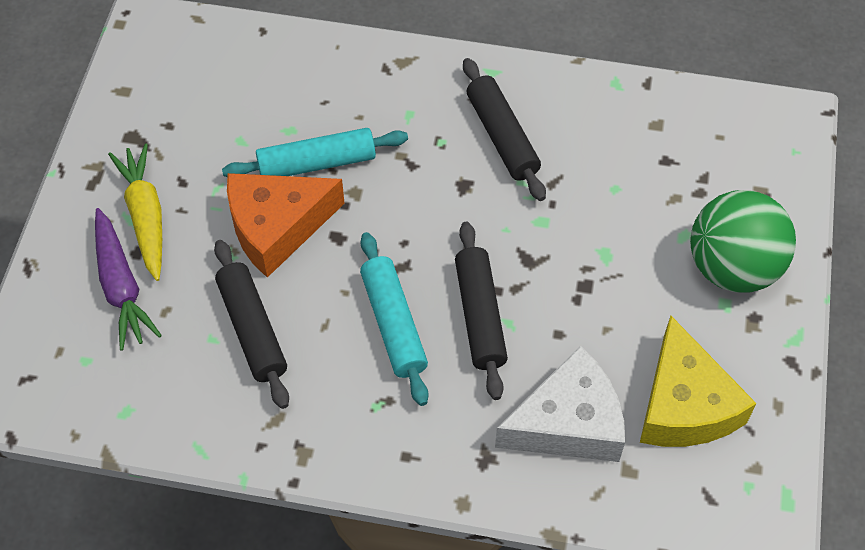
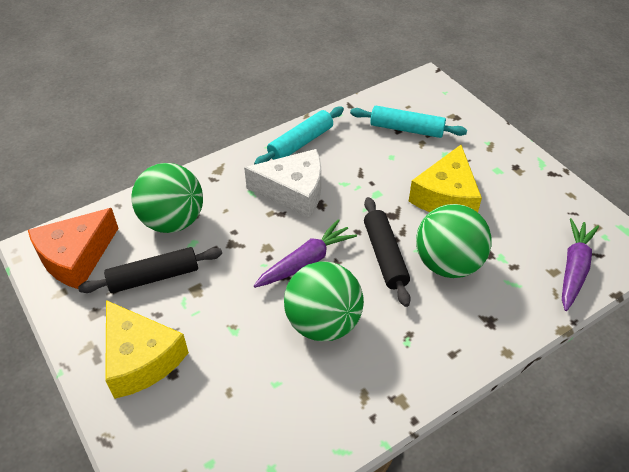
black rolling pin: 3 -> 2
green ball: 1 -> 3
purple carrot: 1 -> 2
yellow carrot: 1 -> 0
yellow cheese: 1 -> 2

